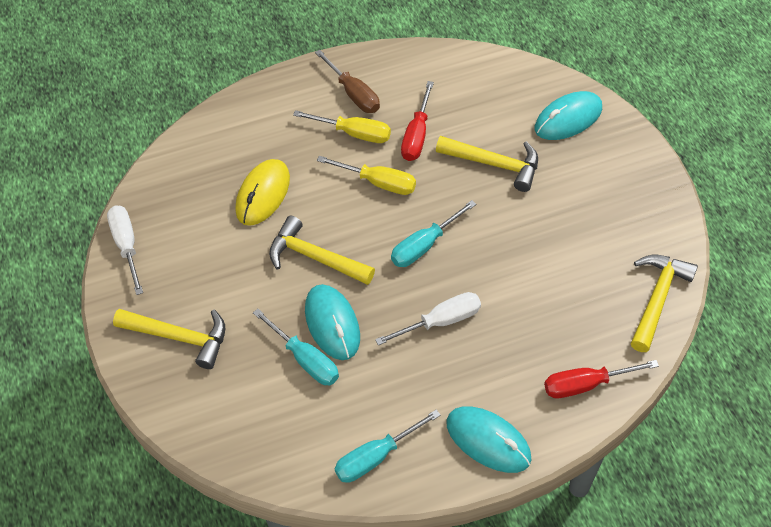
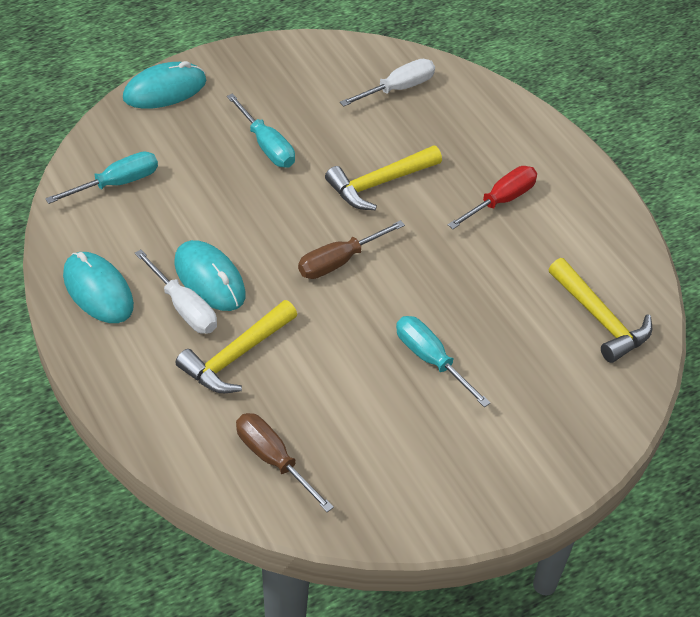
brown screwdriver: 1 -> 2
red screwdriver: 2 -> 1
yellow hammer: 4 -> 3
yellow mouse: 1 -> 0
yellow screwdriver: 2 -> 0

